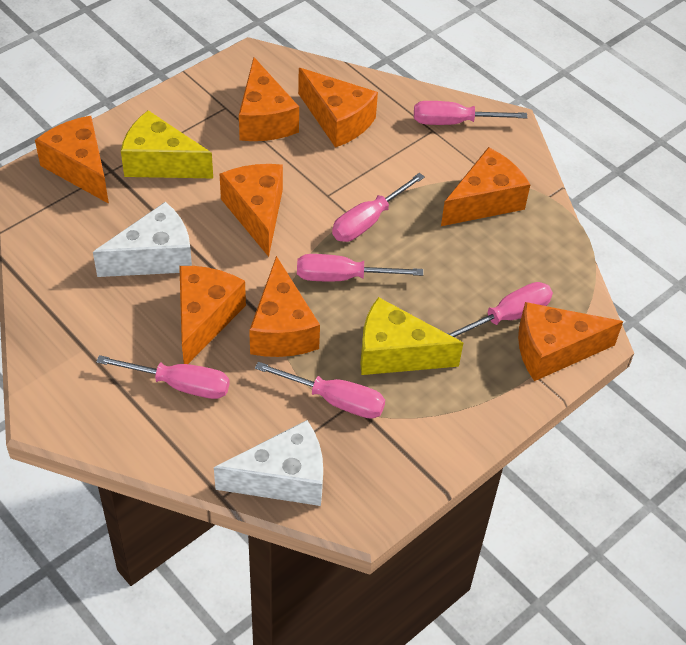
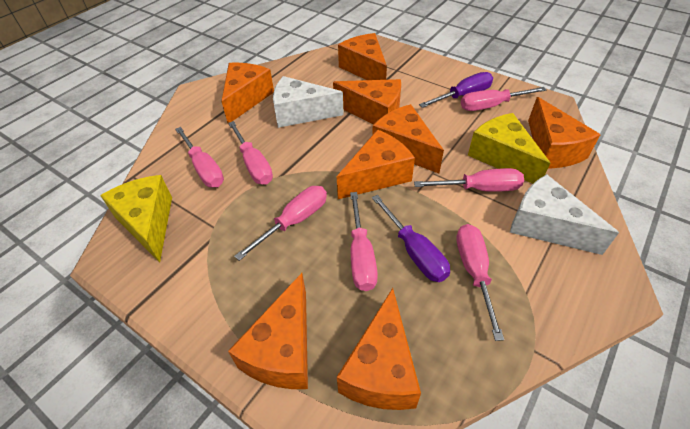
pink screwdriver: 6 -> 7
purple screwdriver: 0 -> 2

